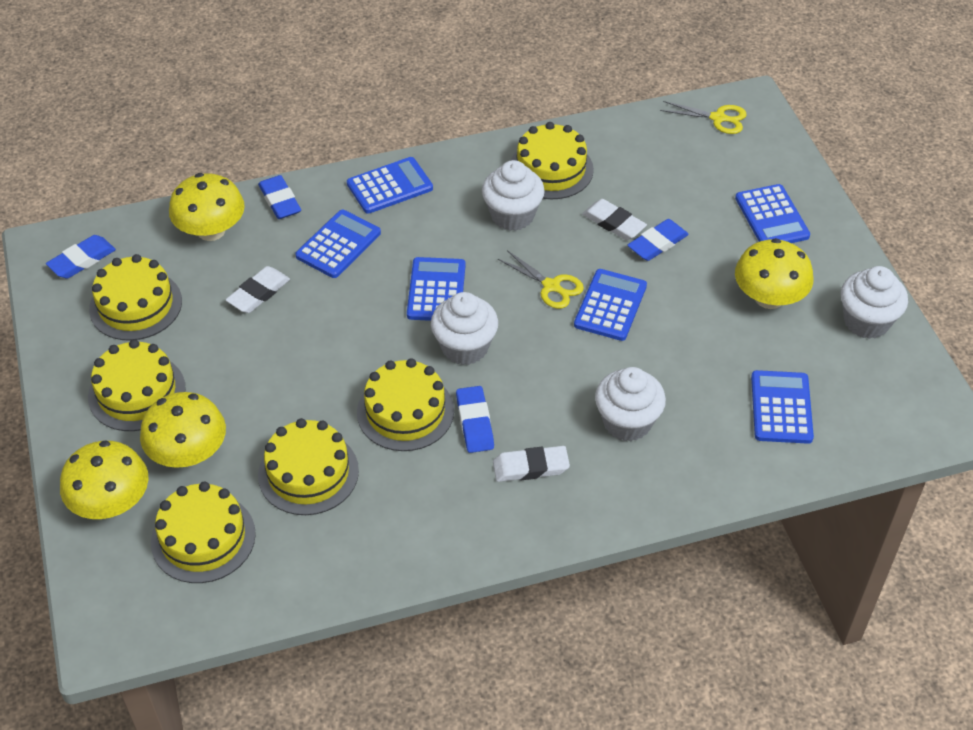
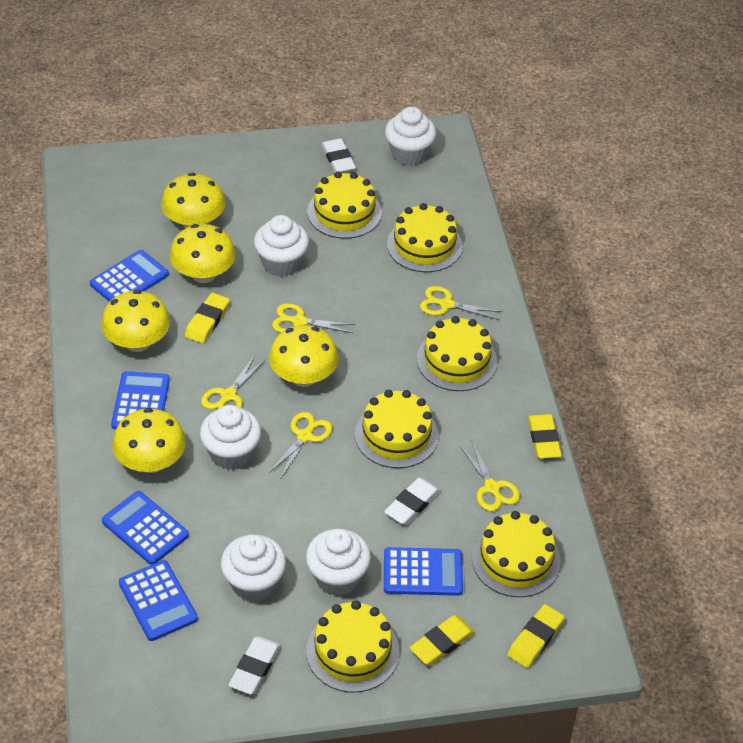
blue calculator: 6 -> 5
blue eraser: 4 -> 0
white cupcake: 4 -> 5
yellow eraser: 0 -> 4
yellow mushroom: 4 -> 5
yellow scissors: 2 -> 5

